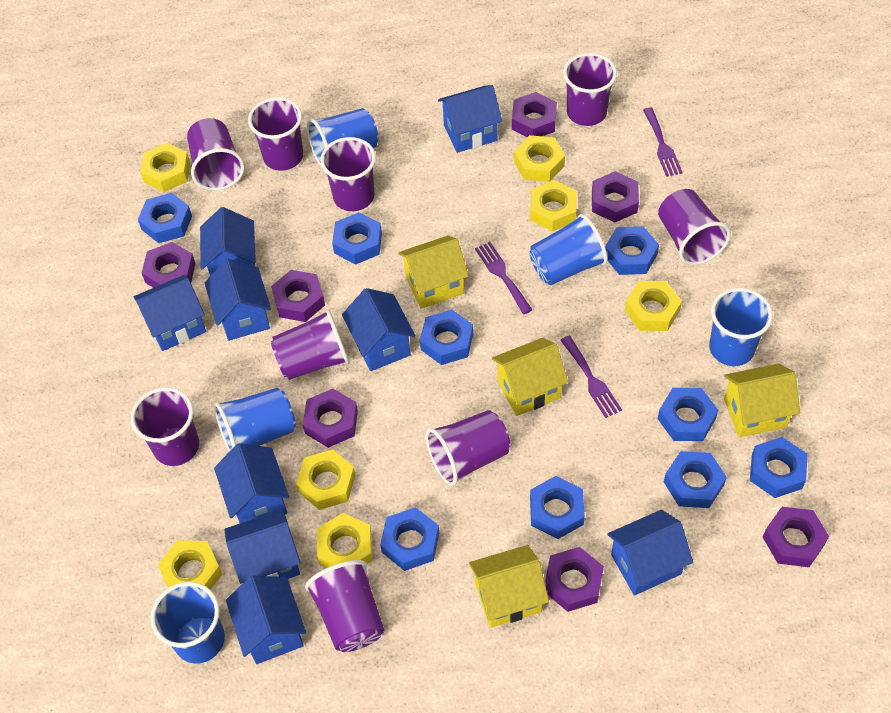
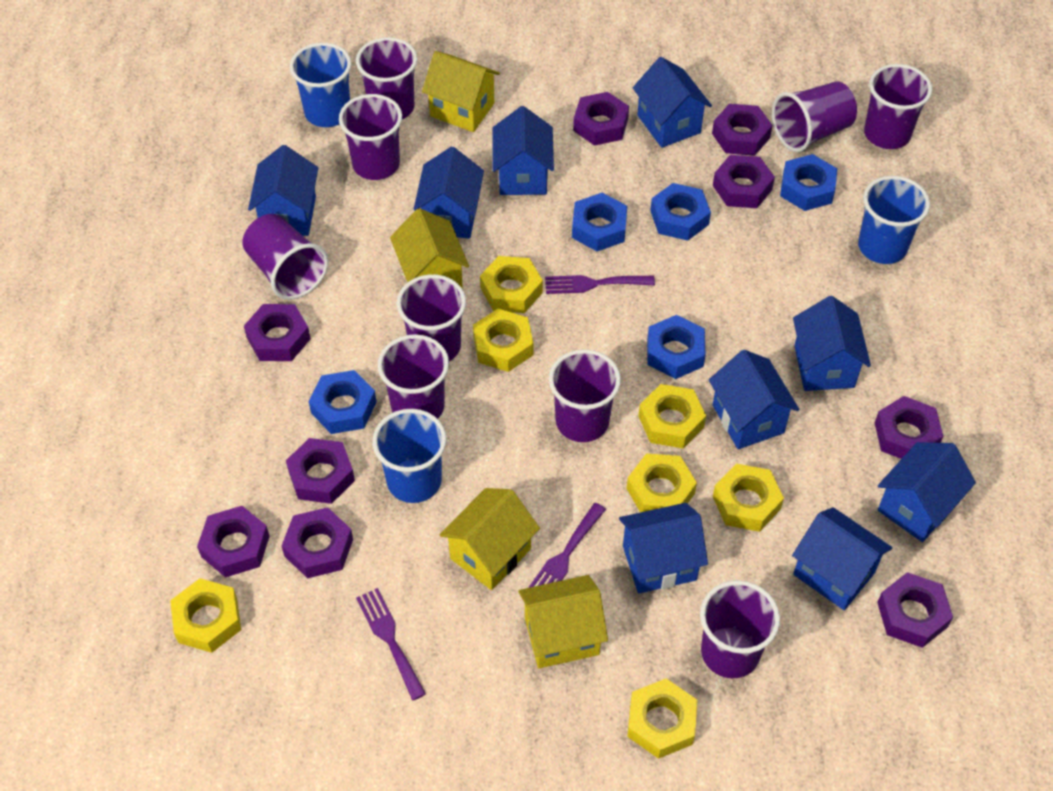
blue cup: 5 -> 3
blue nut: 9 -> 5
purple nut: 7 -> 9

